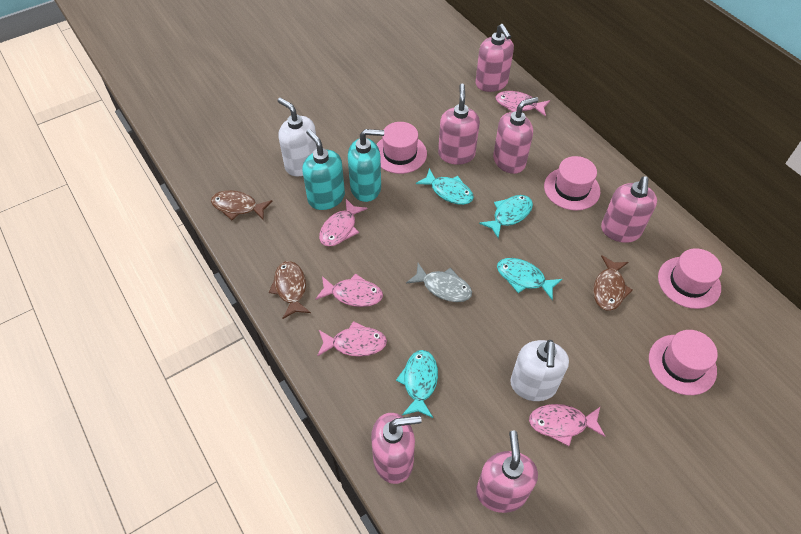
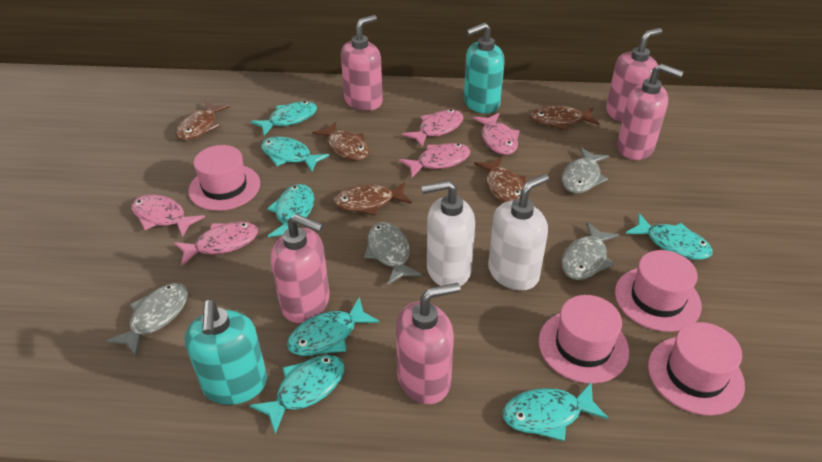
brown fish: 3 -> 5
grey fish: 1 -> 4
pink soap dispenser: 6 -> 5
turquoise fish: 4 -> 7

